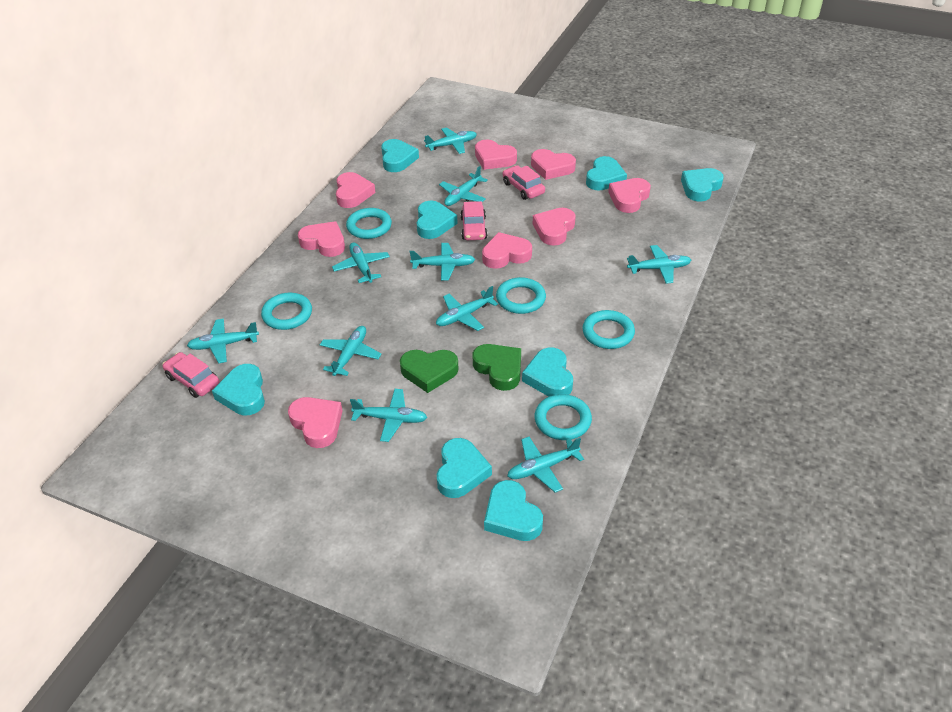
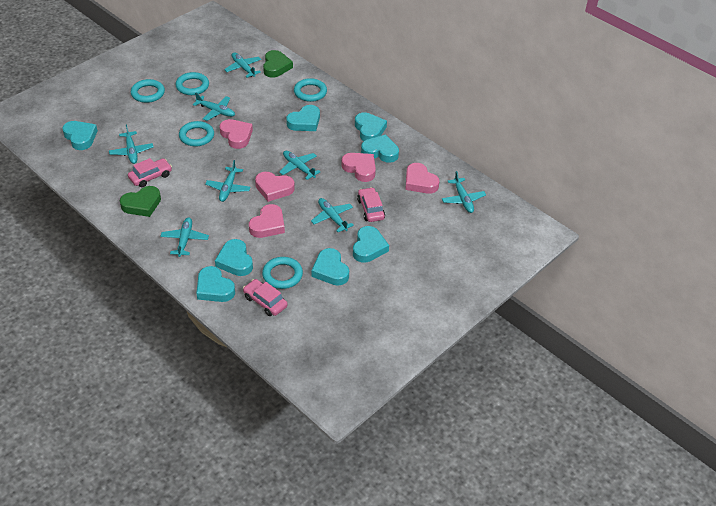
pink heart: 8 -> 5
turquoise plane: 10 -> 8

